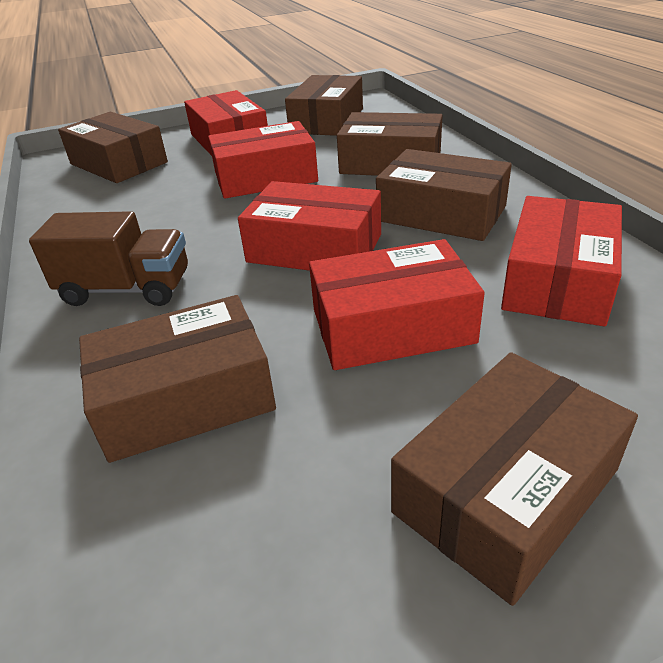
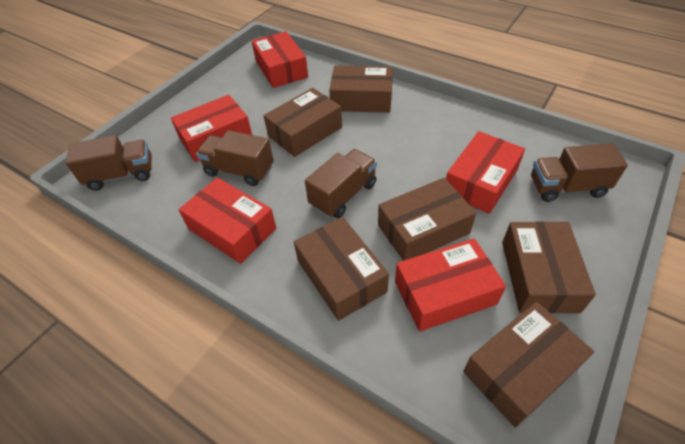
brown truck: 1 -> 4

